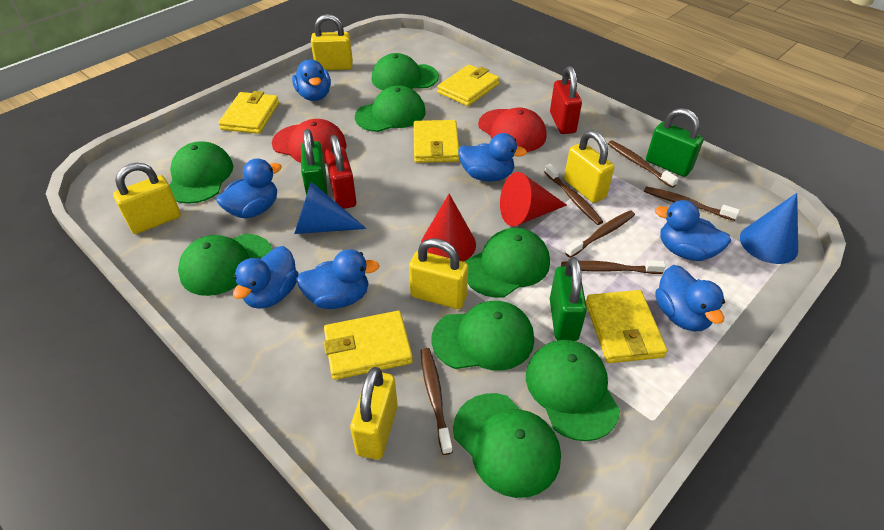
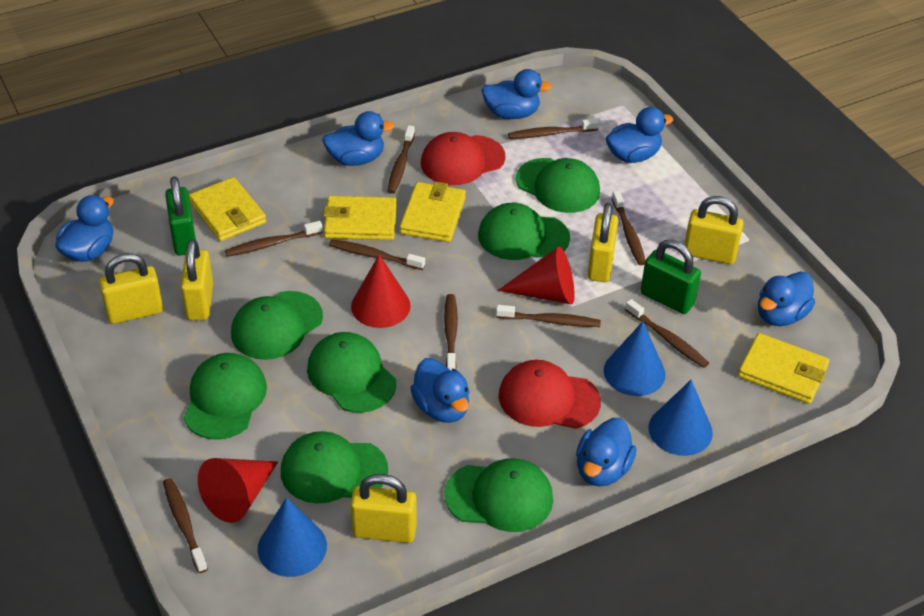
blue cone: 2 -> 3
brown toothbrush: 6 -> 9
green cap: 8 -> 7
green padlock: 3 -> 2
red cone: 2 -> 3
red padlock: 2 -> 0
yellow wallet: 5 -> 4

